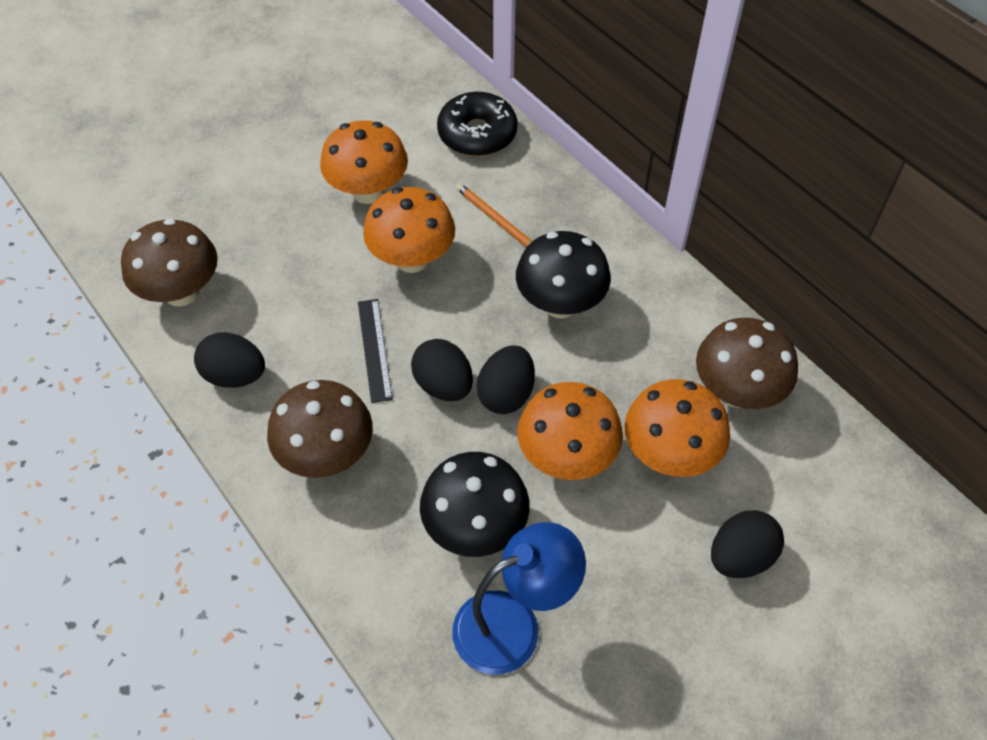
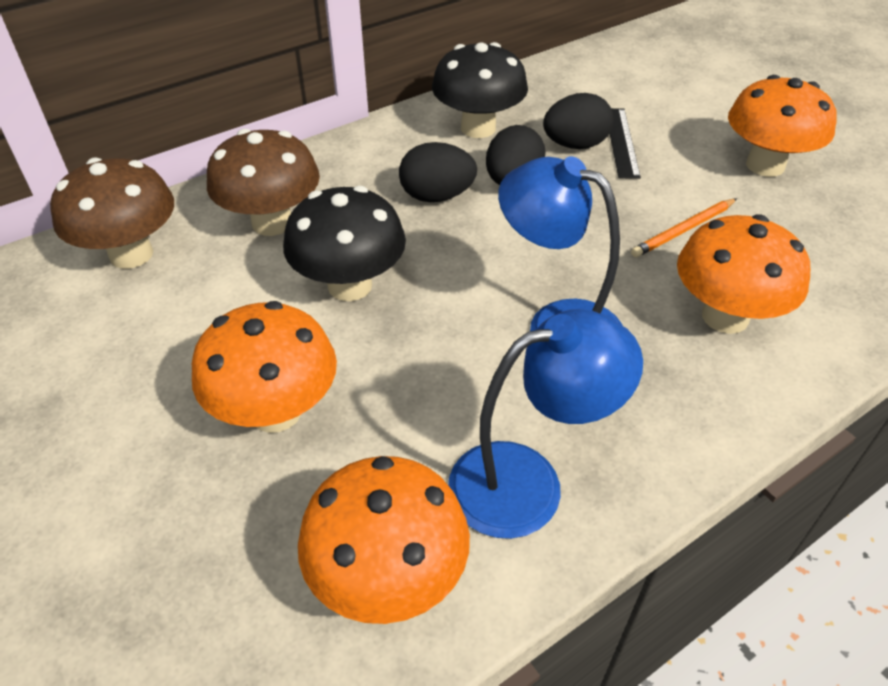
black donut: 1 -> 0
black egg: 4 -> 3
blue lamp: 1 -> 2
brown mushroom: 3 -> 2

